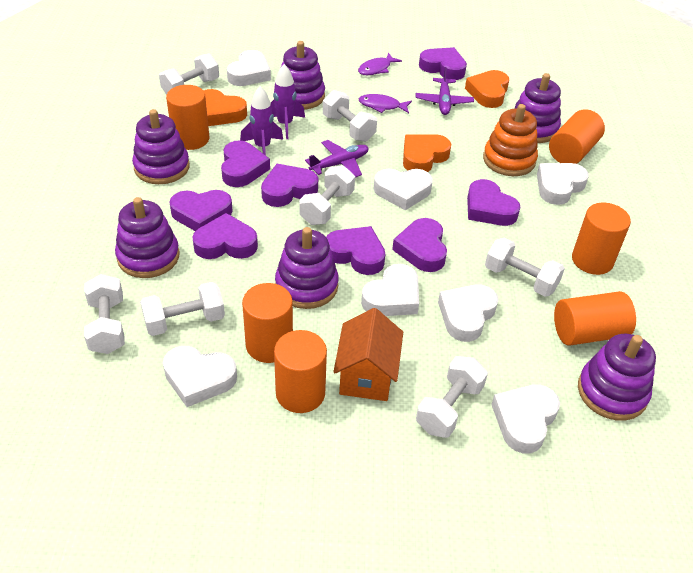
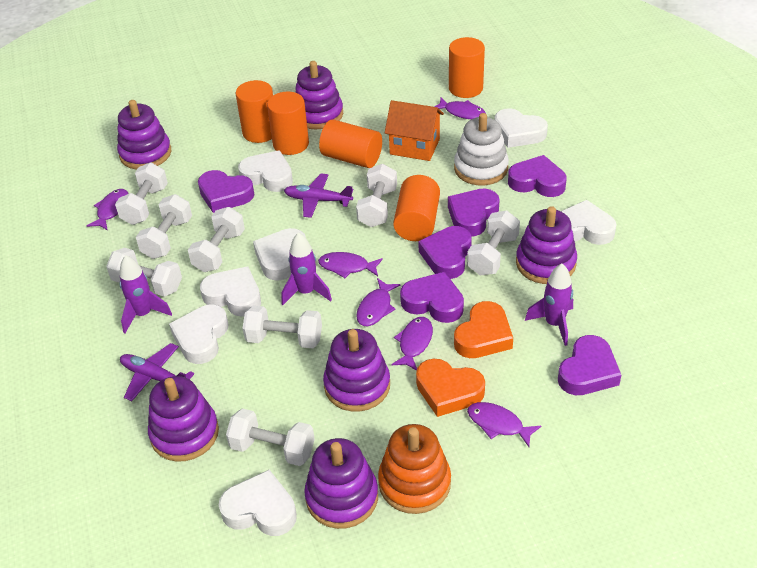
orange cylinder: 6 -> 5
orange heart: 3 -> 2
purple fish: 2 -> 6
purple heart: 8 -> 6
purple rocket: 2 -> 3
white dumbbell: 7 -> 8
white stacking toy: 0 -> 1

